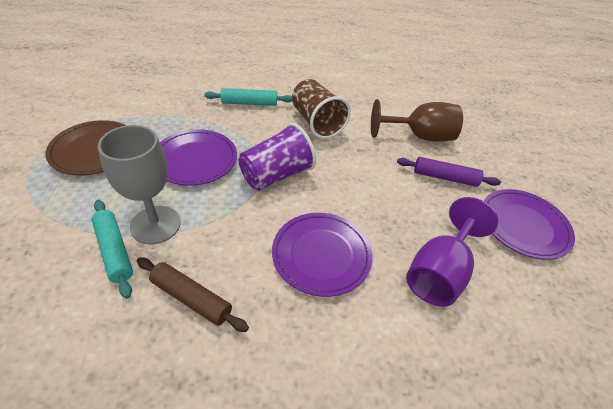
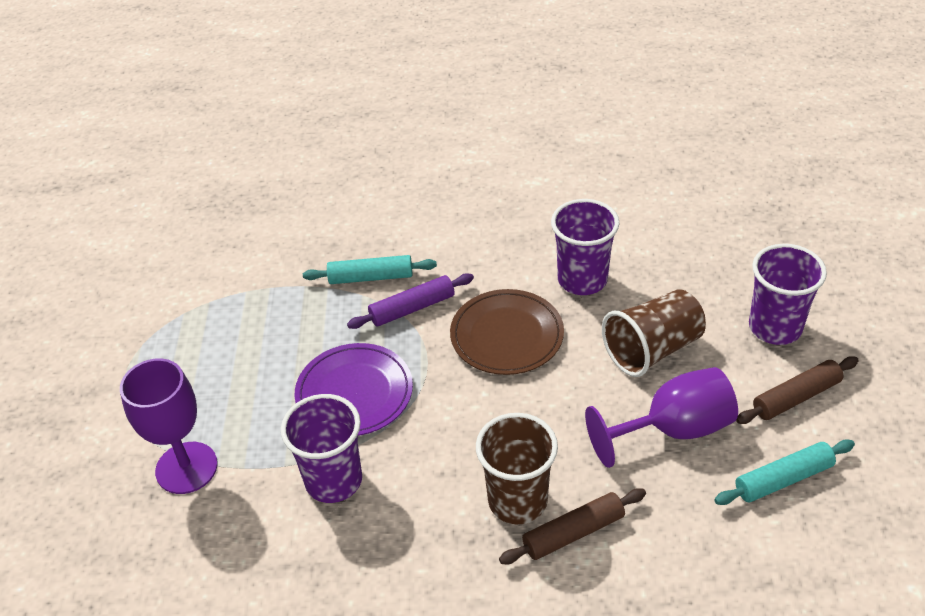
brown cup: 1 -> 2
brown goblet: 1 -> 0
brown rolling pin: 1 -> 2
grey goblet: 1 -> 0
purple cup: 1 -> 3
purple goblet: 1 -> 2
purple plate: 3 -> 1

